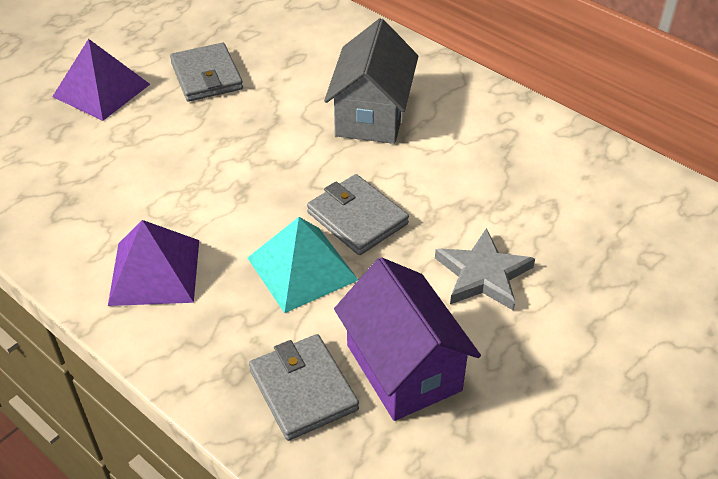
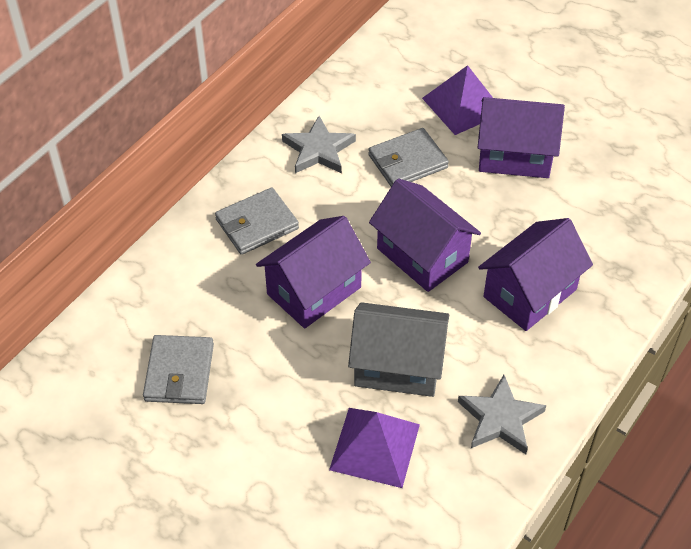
grey star: 1 -> 2
purple house: 1 -> 4
turquoise pyramid: 1 -> 0

